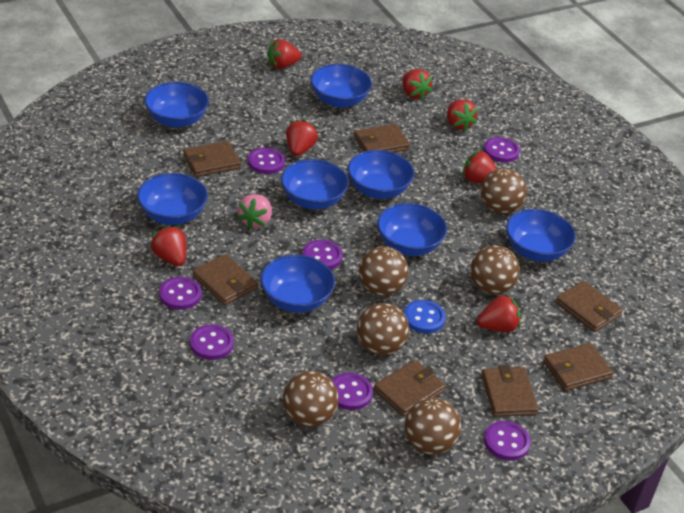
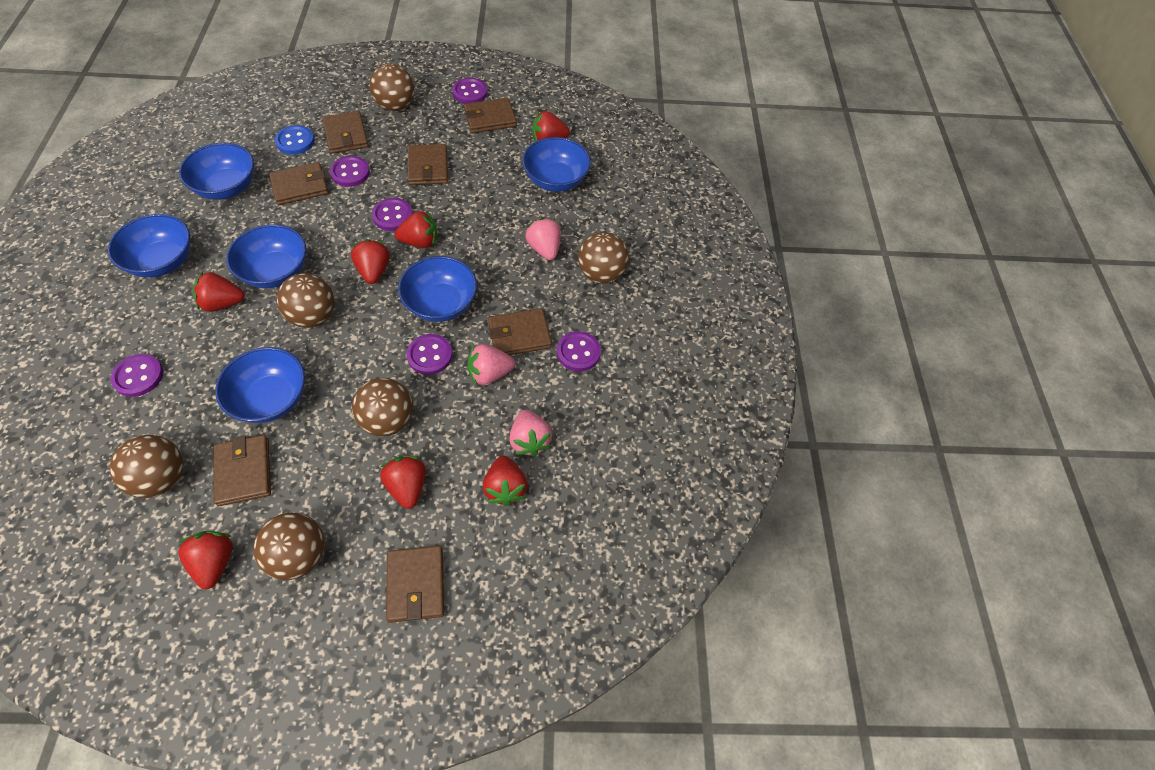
blue bowl: 8 -> 6
pink strawberry: 1 -> 3
purple button: 7 -> 6

